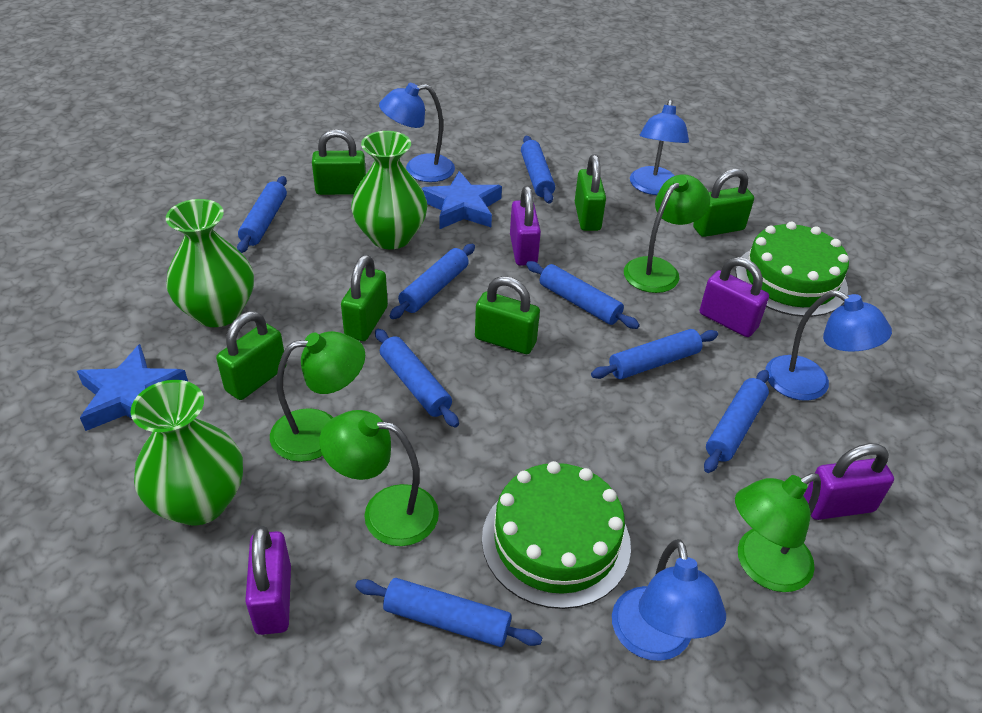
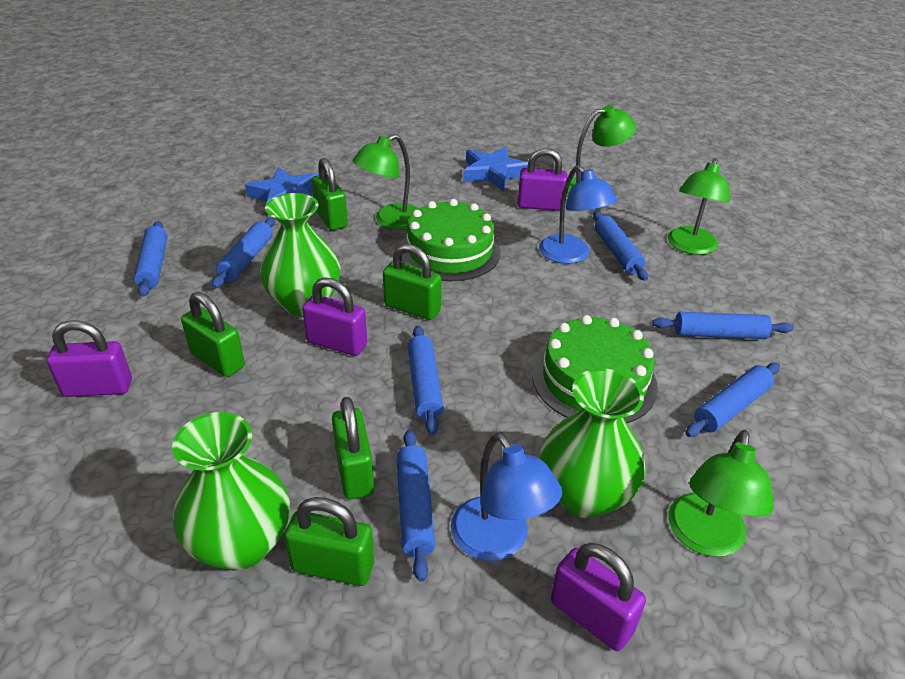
blue lamp: 4 -> 2
blue rolling pin: 8 -> 7
green padlock: 6 -> 5

